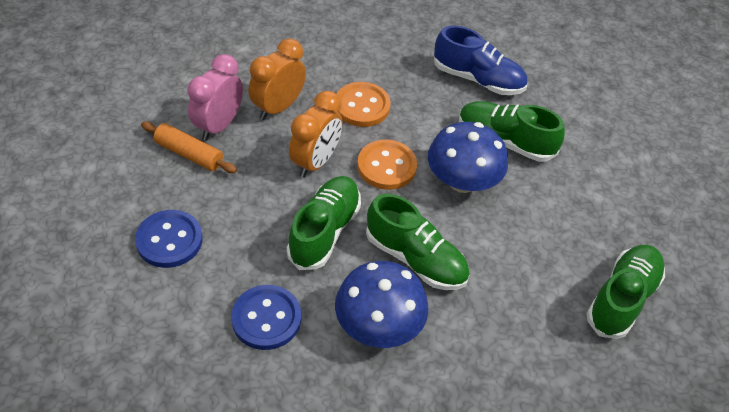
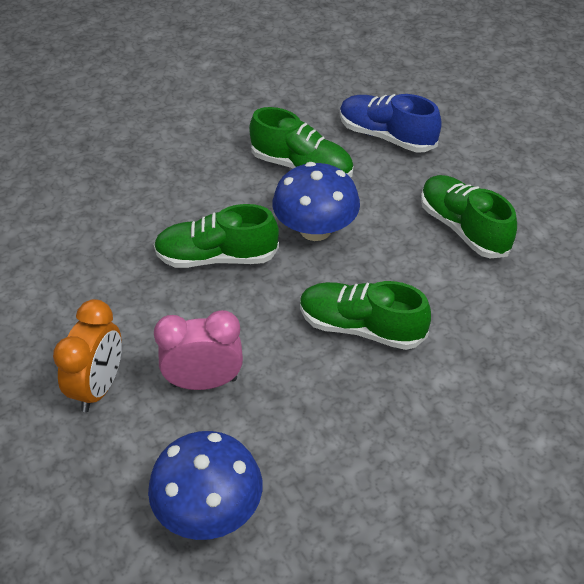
blue button: 2 -> 0
orange button: 2 -> 0
orange clock: 2 -> 1
orange rolling pin: 1 -> 0

